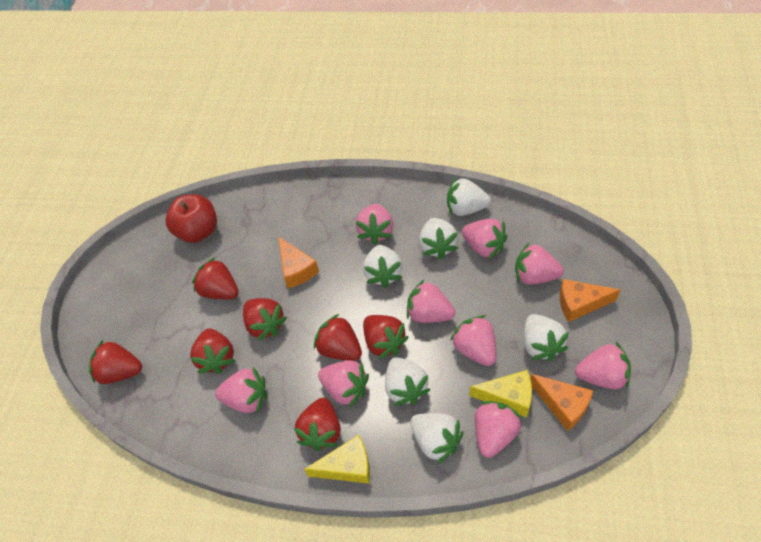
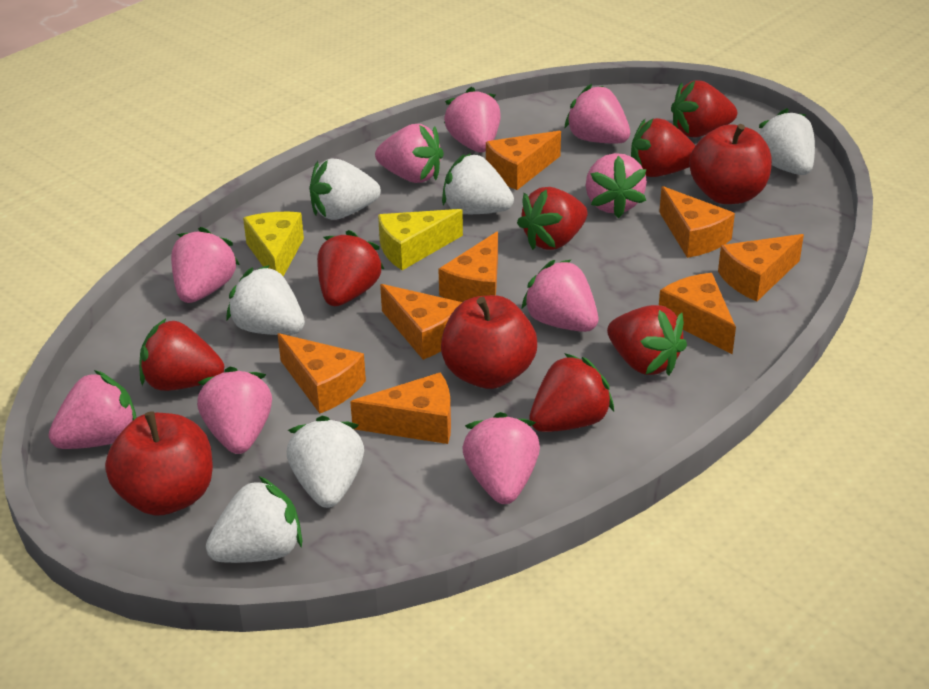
orange cheese: 3 -> 8
red apple: 1 -> 3

